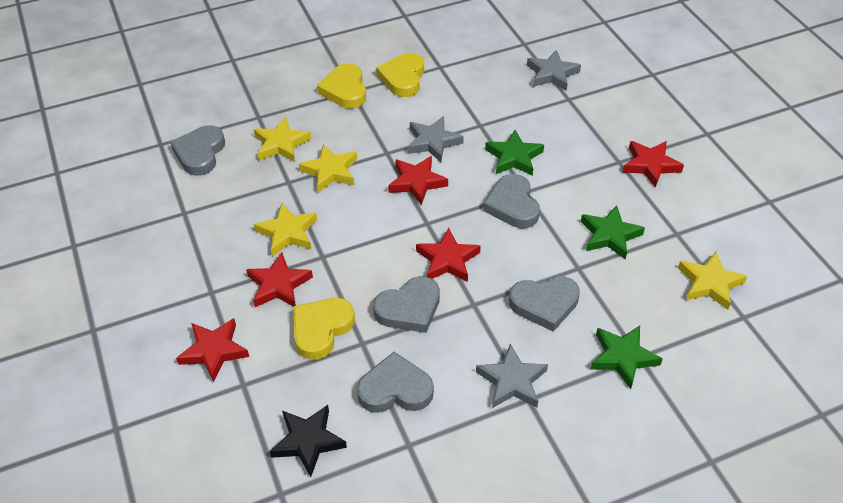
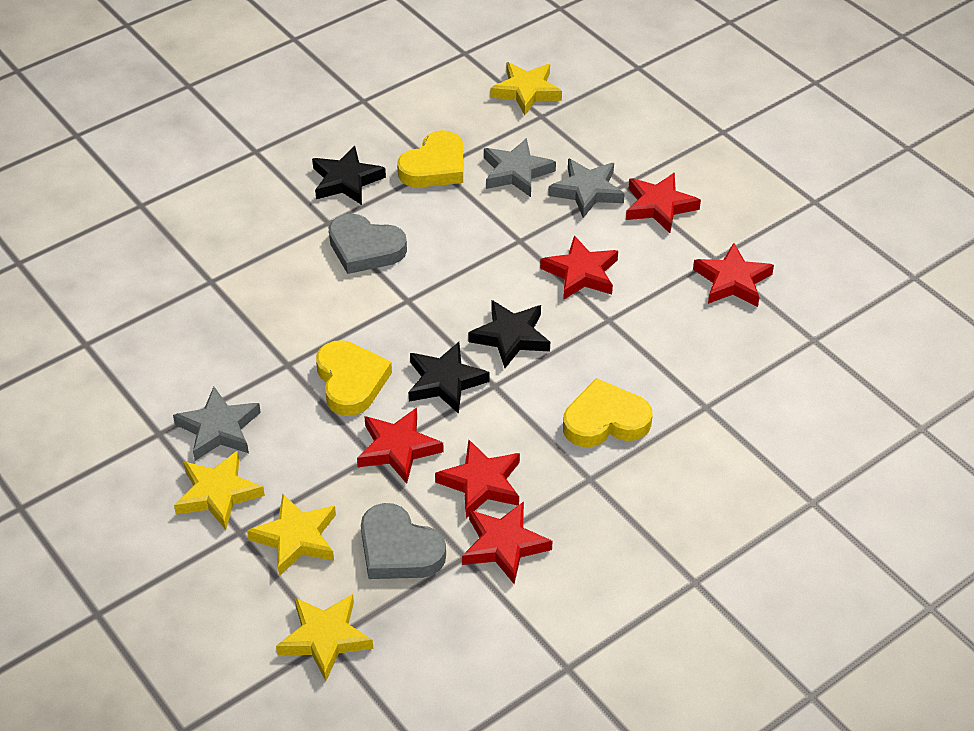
black star: 1 -> 3
green star: 3 -> 0
grey heart: 5 -> 2
red star: 5 -> 6

